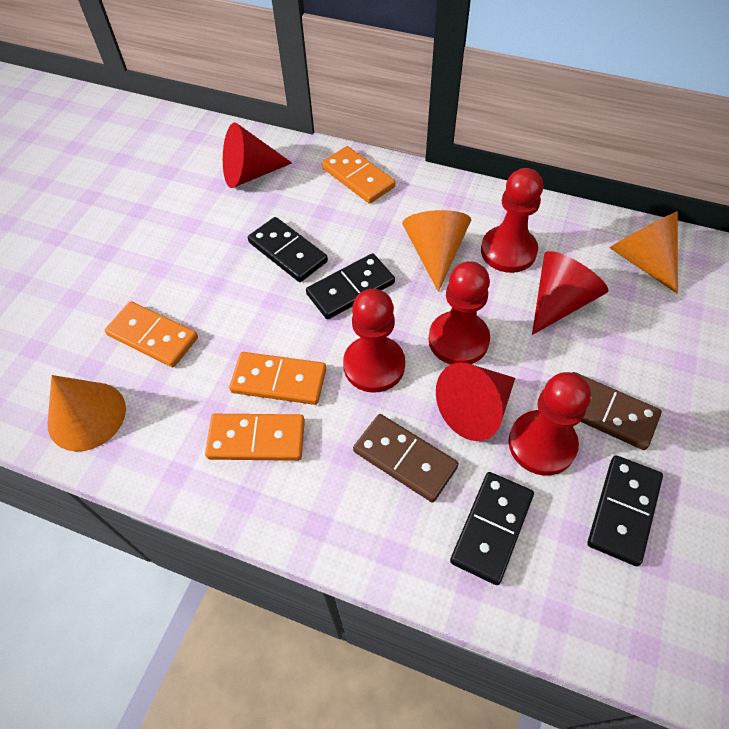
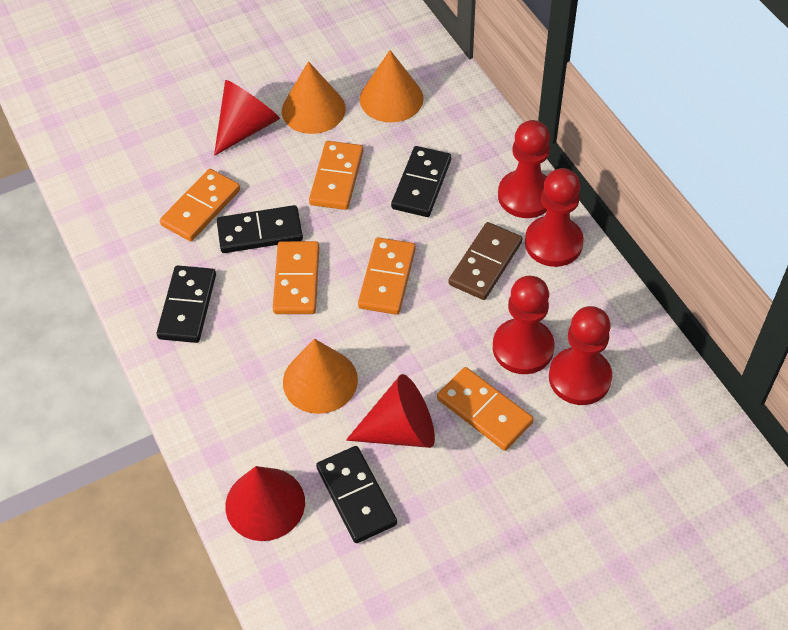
brown domino: 2 -> 1
orange domino: 4 -> 5

